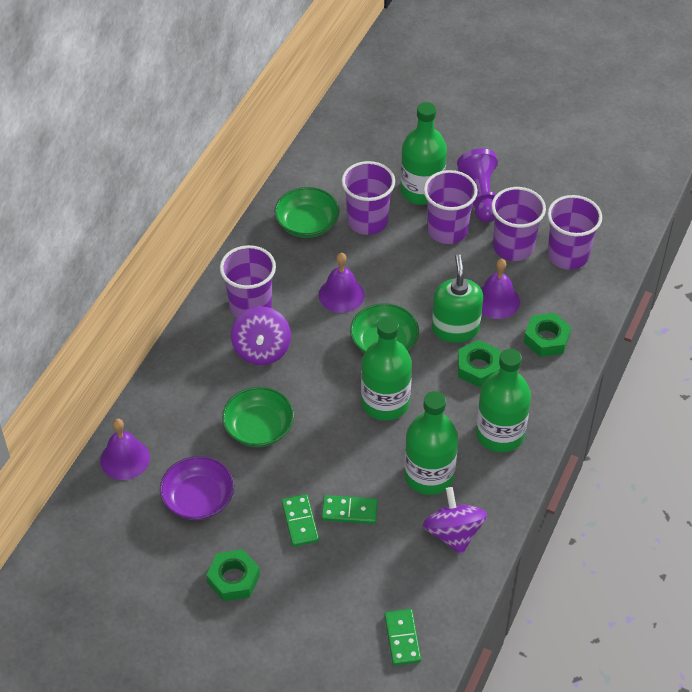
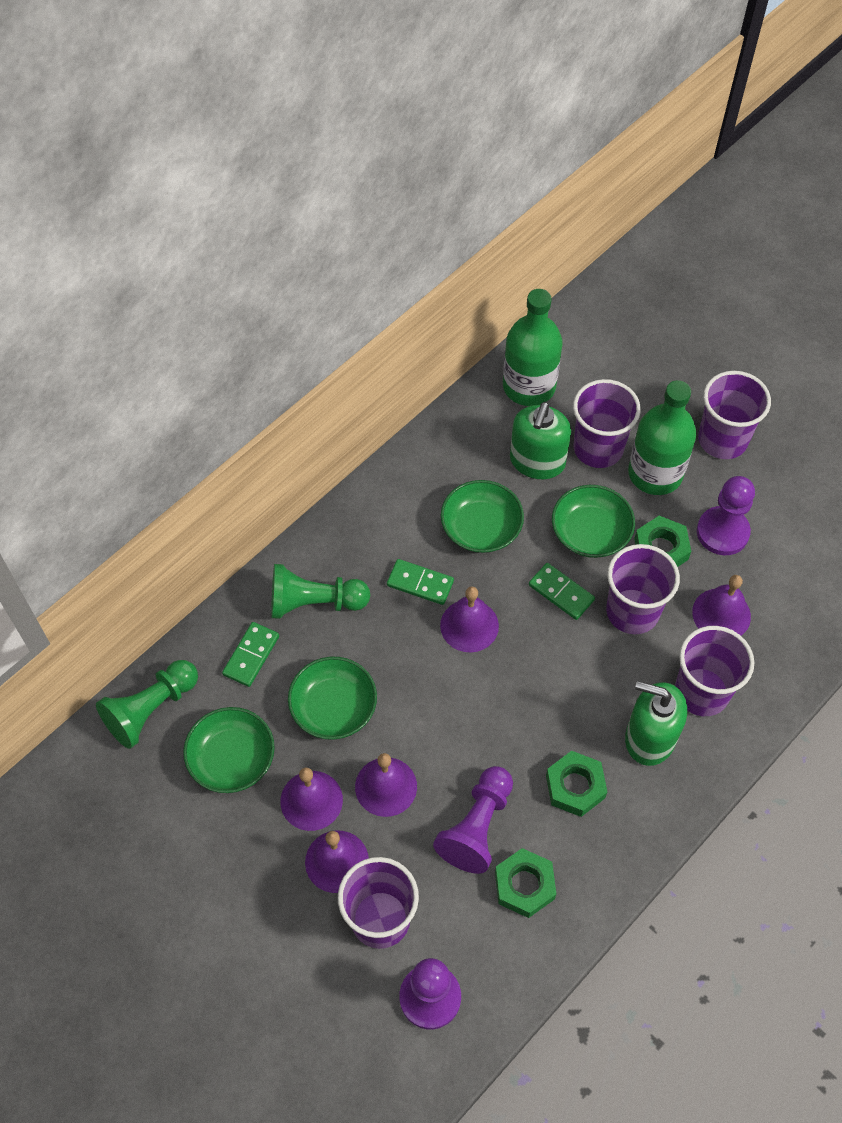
green bottle: 4 -> 2
green bowl: 3 -> 4
green pawn: 0 -> 2
green soap dispenser: 1 -> 2
purple bell: 3 -> 5
purple bowl: 1 -> 0
purple pawn: 1 -> 3
purple spinning top: 2 -> 0

